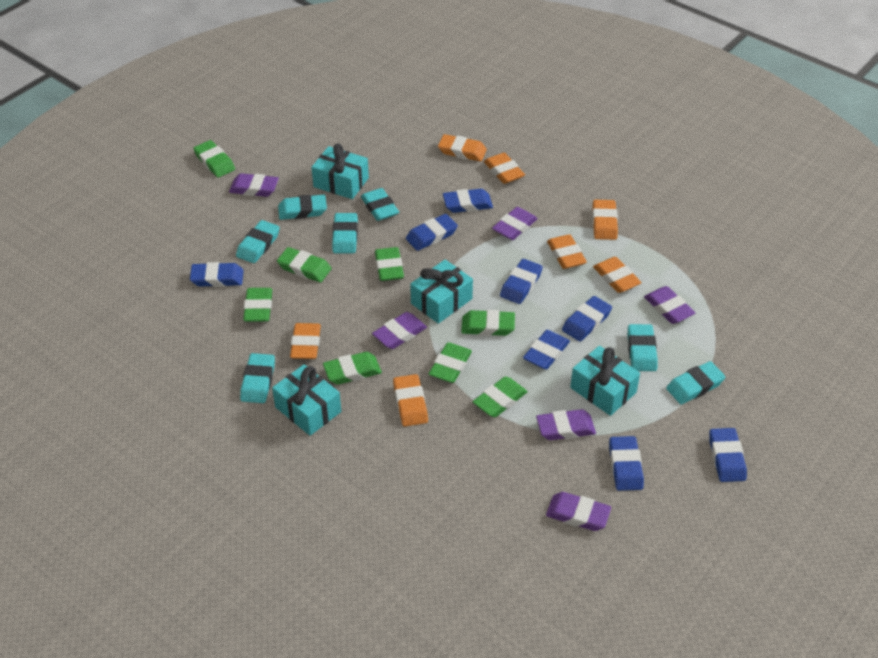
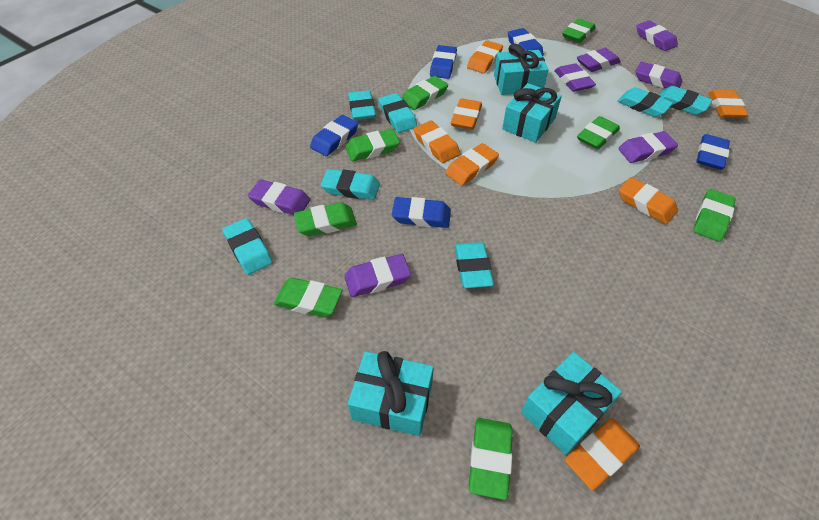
blue eraser: 8 -> 5
purple eraser: 6 -> 7

